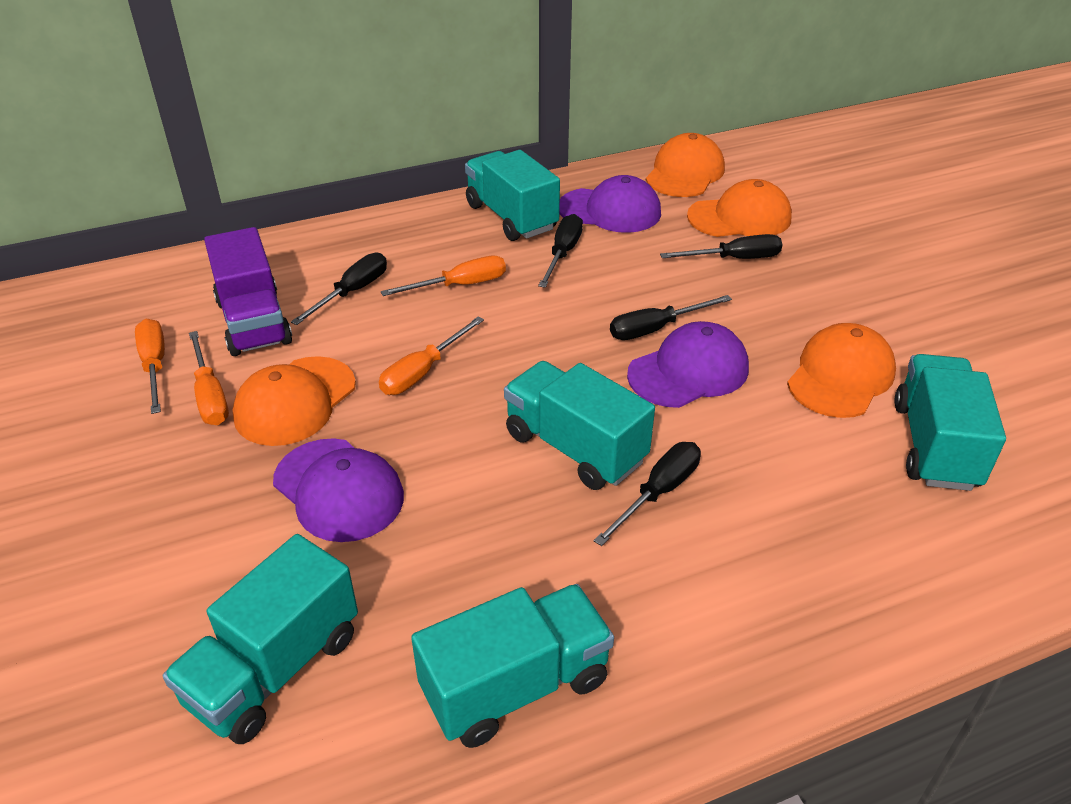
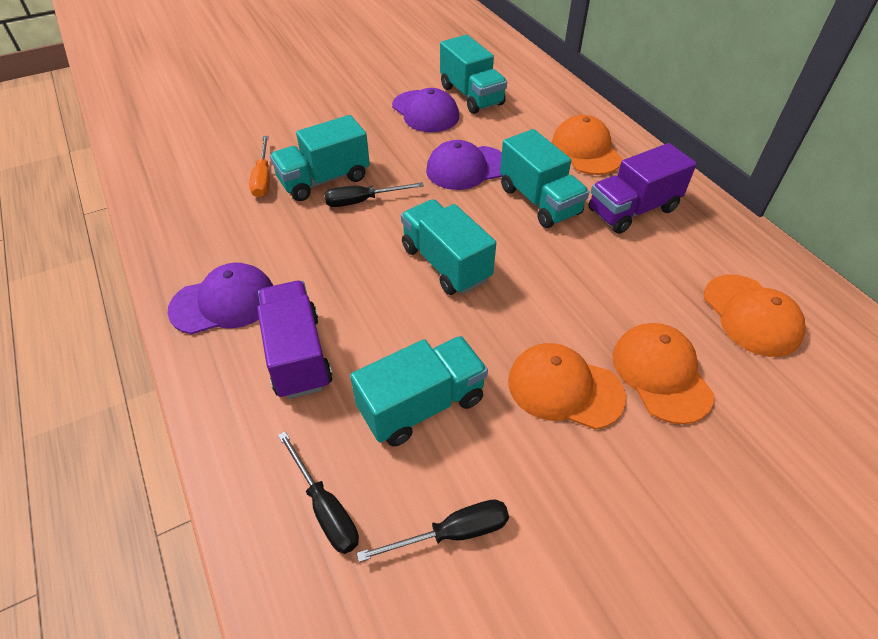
black screwdriver: 5 -> 3
orange screwdriver: 4 -> 1
purple truck: 1 -> 2

